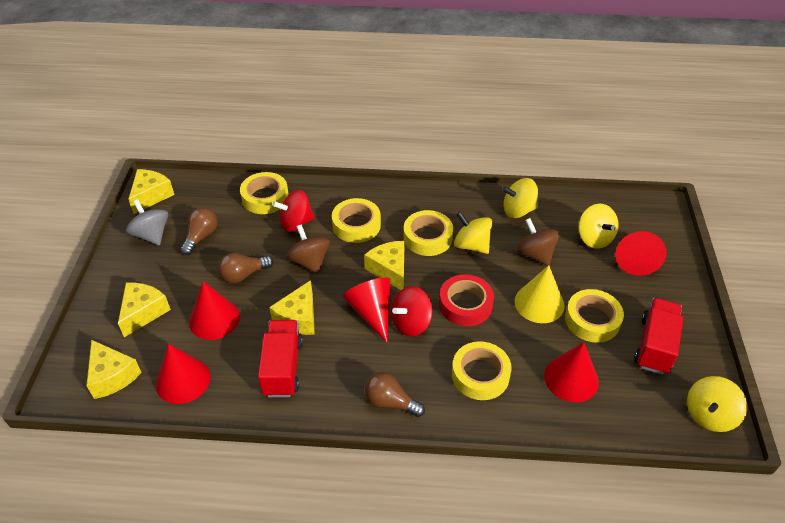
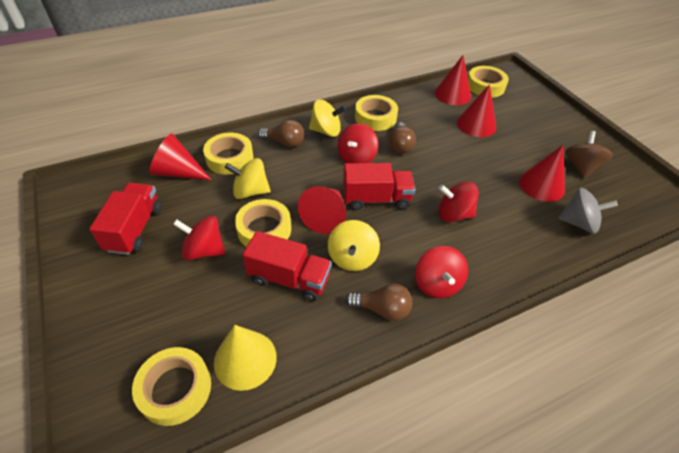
brown spinning top: 2 -> 1
red spinning top: 2 -> 4
red tape: 1 -> 0
red truck: 2 -> 3
yellow cheese: 5 -> 0
yellow spinning top: 4 -> 3

